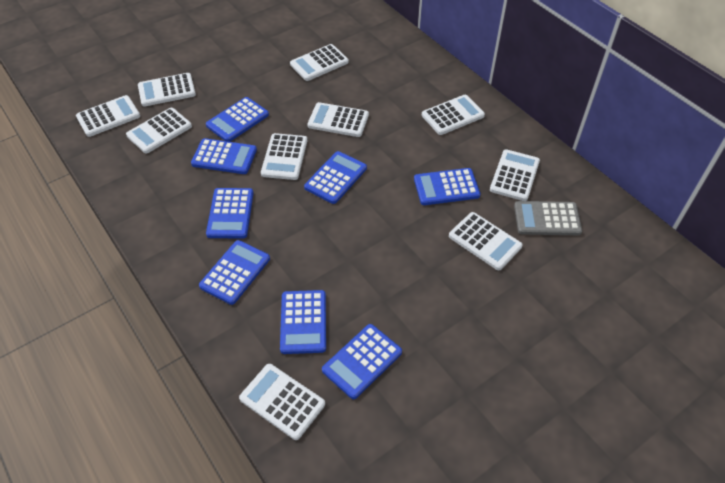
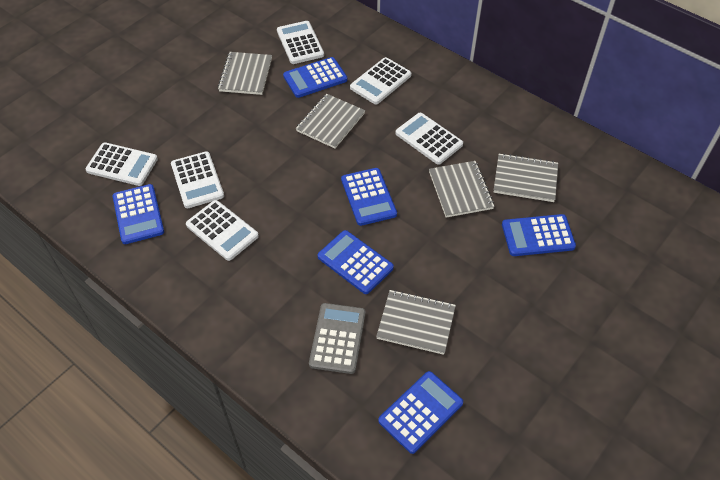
blue calculator: 8 -> 6
grey notebook: 0 -> 5
white calculator: 10 -> 6

